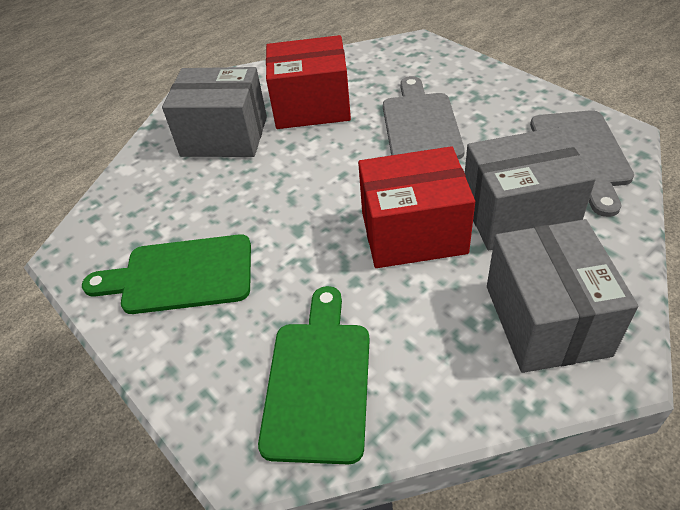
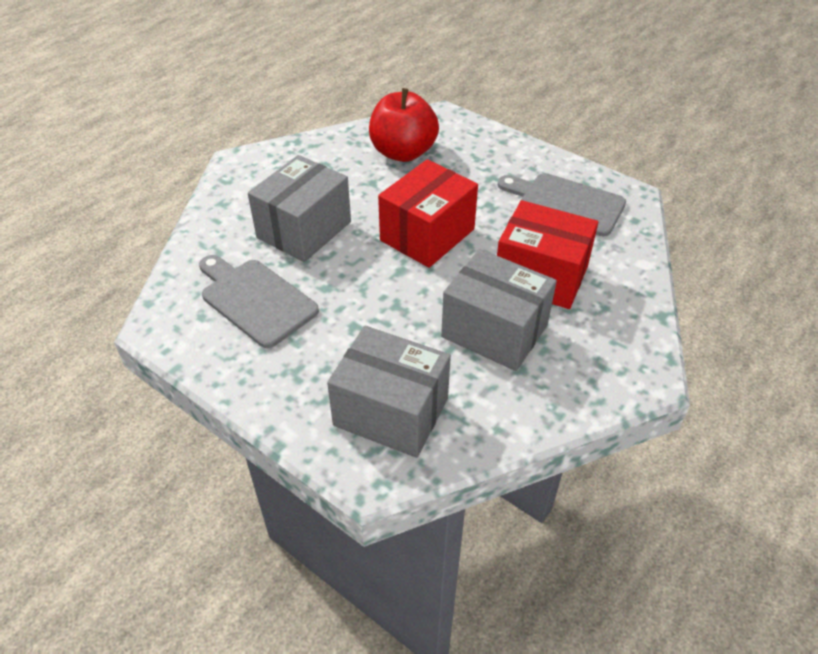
green cutting board: 2 -> 0
red apple: 0 -> 1

